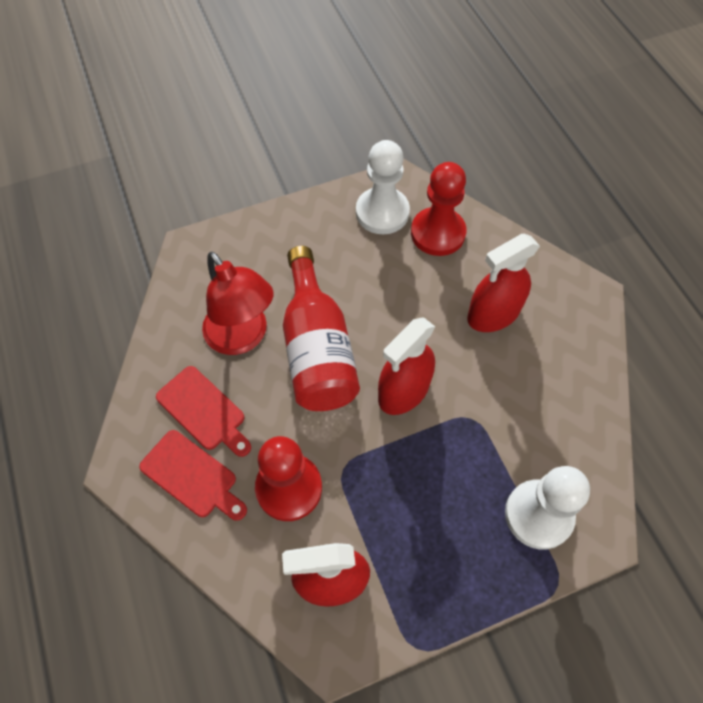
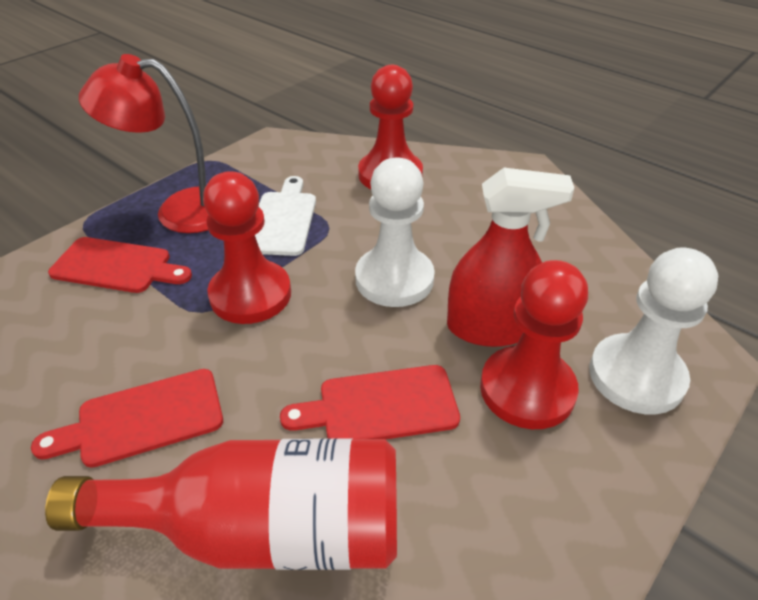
red cutting board: 2 -> 3
red pawn: 2 -> 3
red spray bottle: 3 -> 1
white cutting board: 0 -> 1

